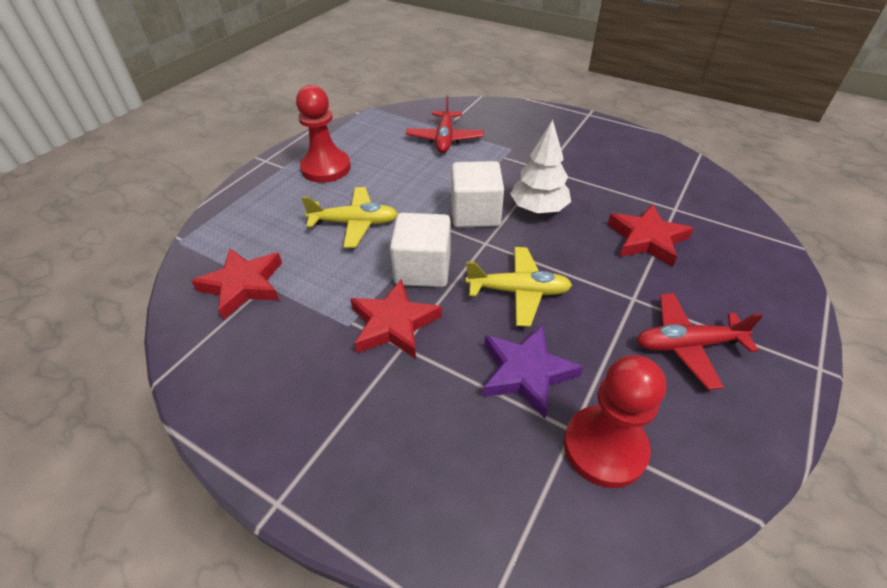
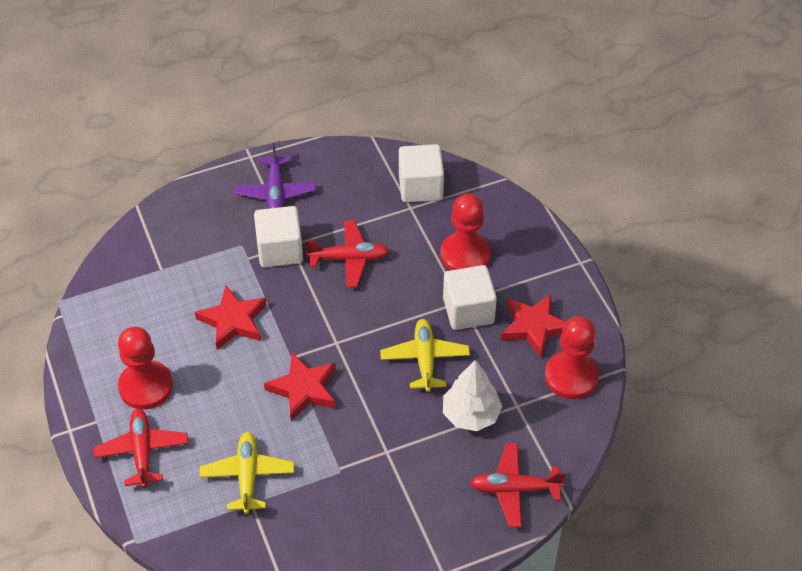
purple plane: 0 -> 1
purple star: 1 -> 0
red pawn: 2 -> 3
red plane: 2 -> 3
white cube: 2 -> 3

